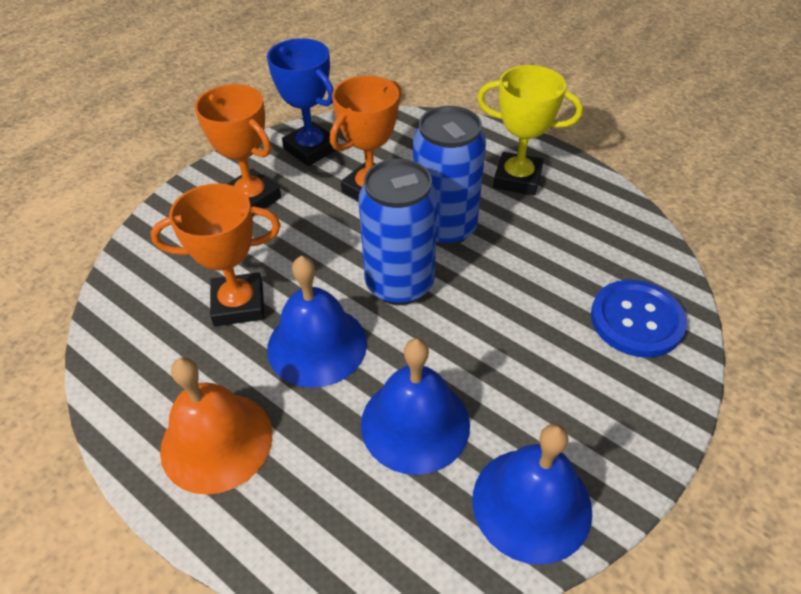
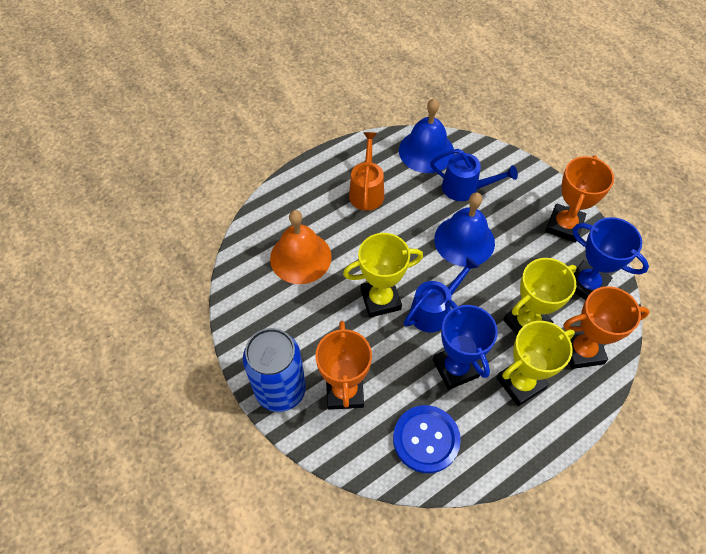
blue bell: 3 -> 2
blue can: 2 -> 1
blue trophy: 1 -> 2
blue watering can: 0 -> 2
orange watering can: 0 -> 1
yellow trophy: 1 -> 3

